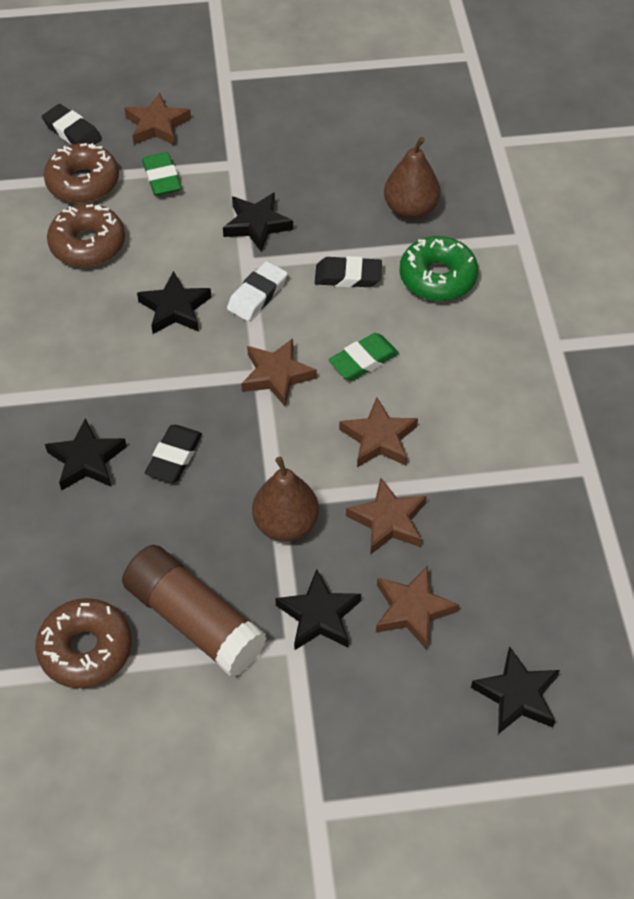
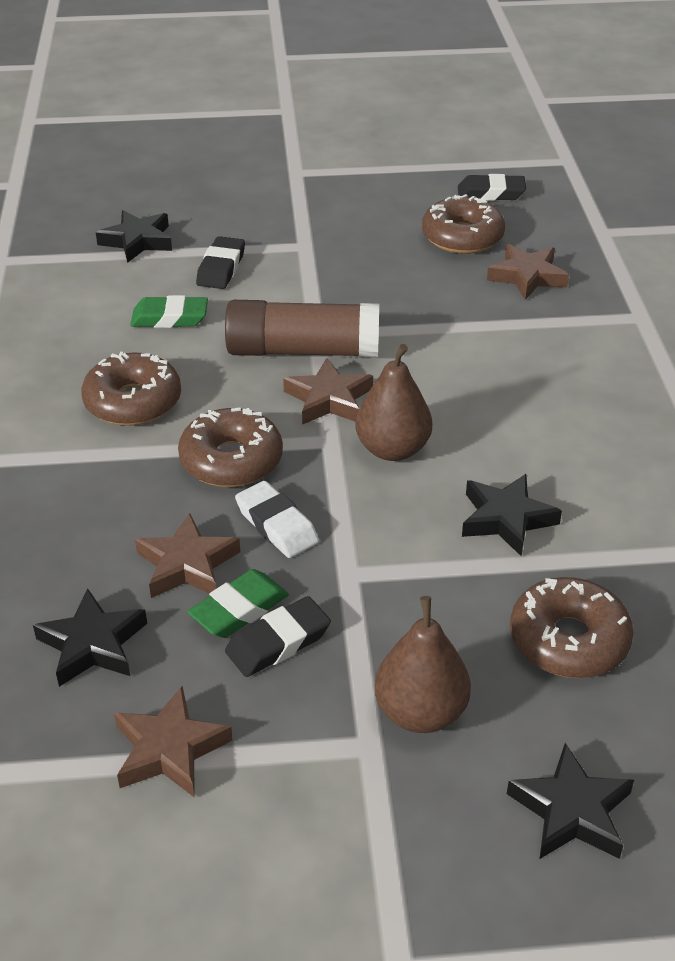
black star: 5 -> 4
brown donut: 3 -> 4
brown star: 5 -> 4
green donut: 1 -> 0

